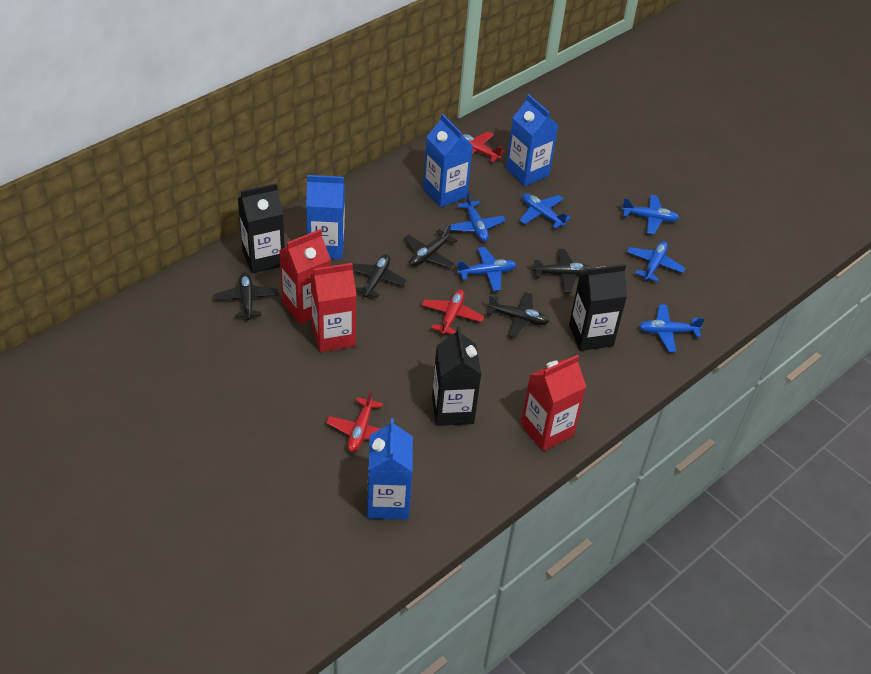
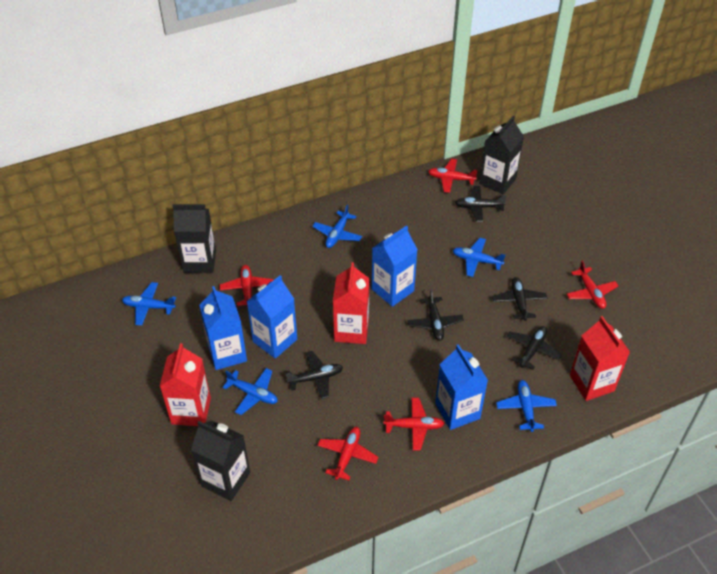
blue plane: 6 -> 5
red plane: 3 -> 5

